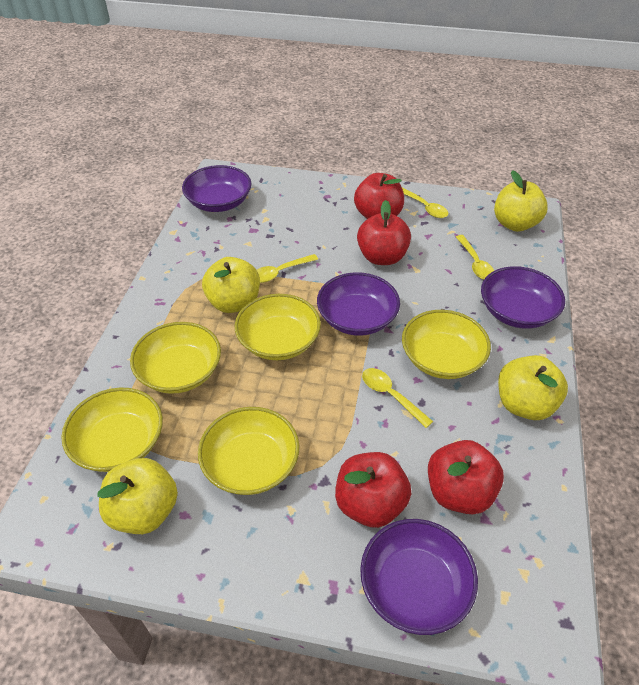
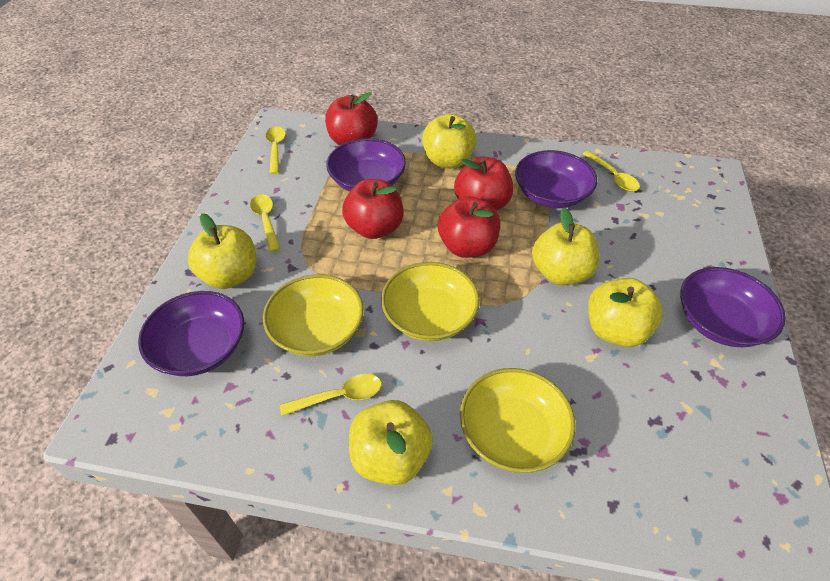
yellow apple: 4 -> 5
yellow bowl: 5 -> 3

